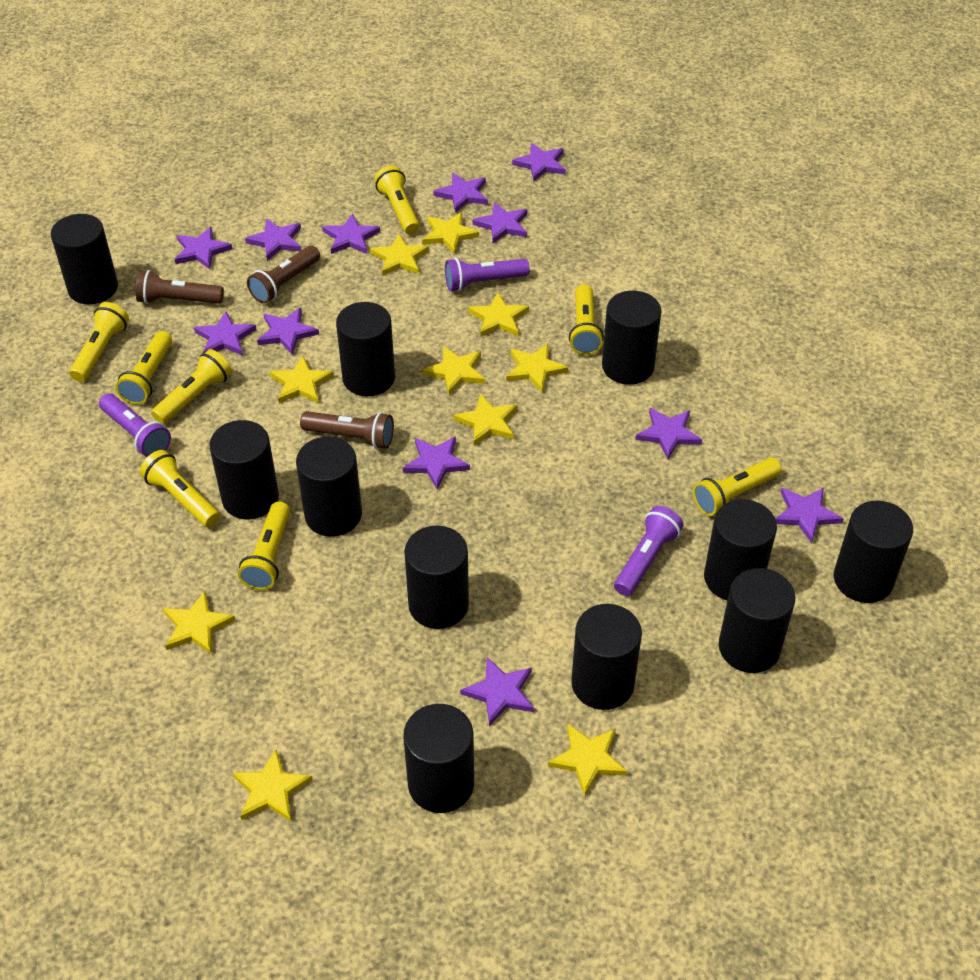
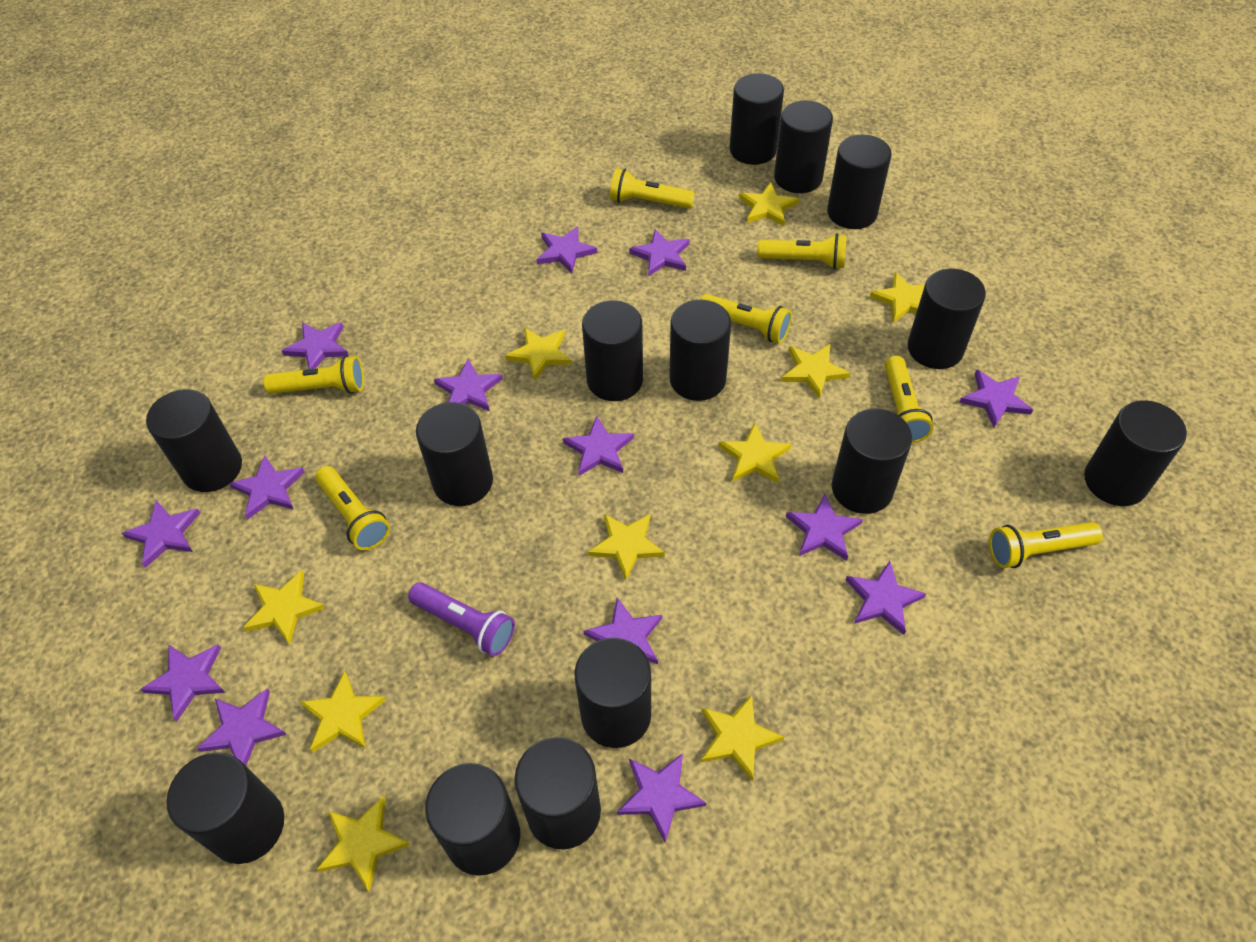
black cylinder: 11 -> 14
brown flashlight: 3 -> 0
purple flashlight: 3 -> 1
purple star: 12 -> 14
yellow flashlight: 8 -> 7

